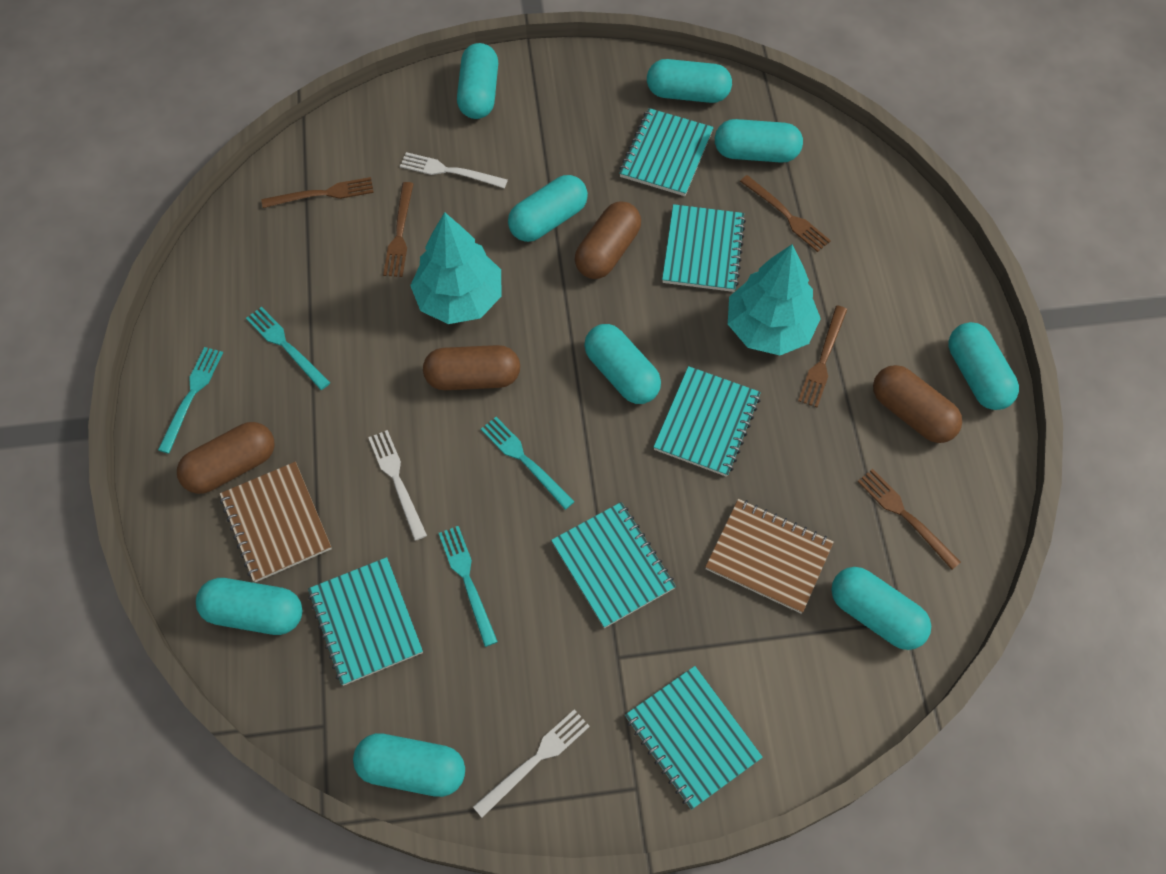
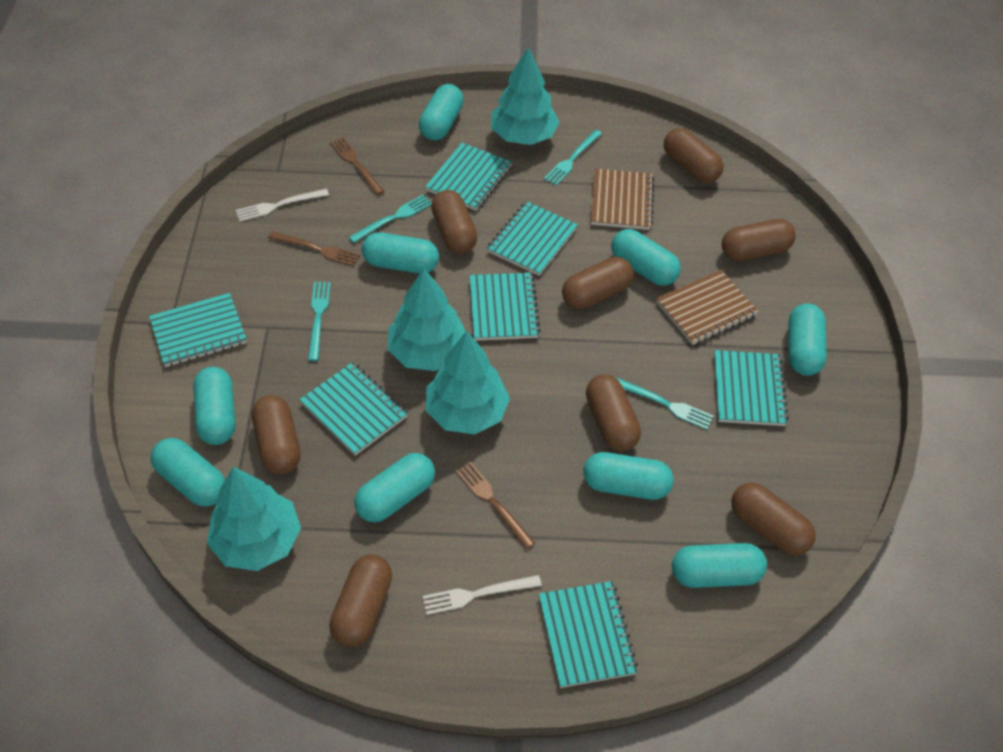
brown capsule: 4 -> 8
brown fork: 5 -> 3
turquoise notebook: 6 -> 7
turquoise tree: 2 -> 4
white fork: 3 -> 2

